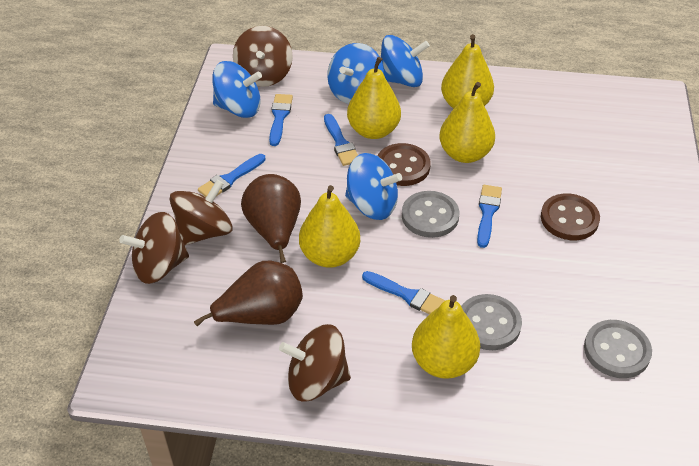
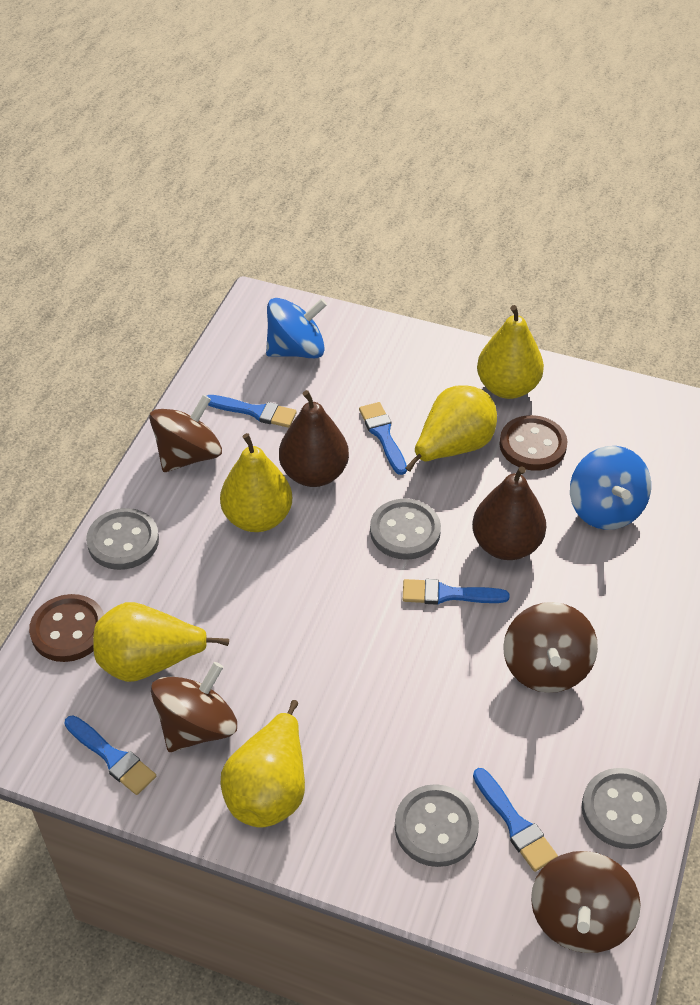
blue spinning top: 4 -> 2
grey button: 3 -> 4

